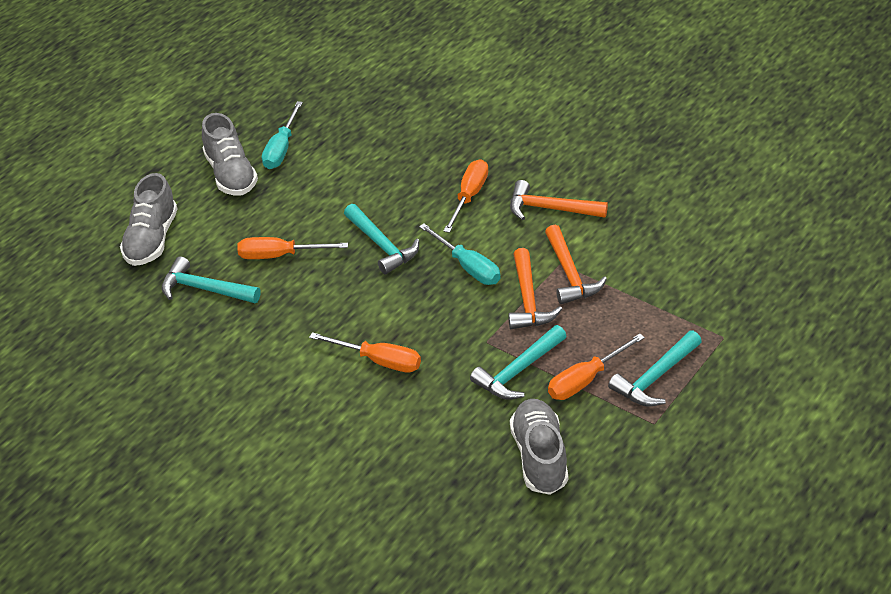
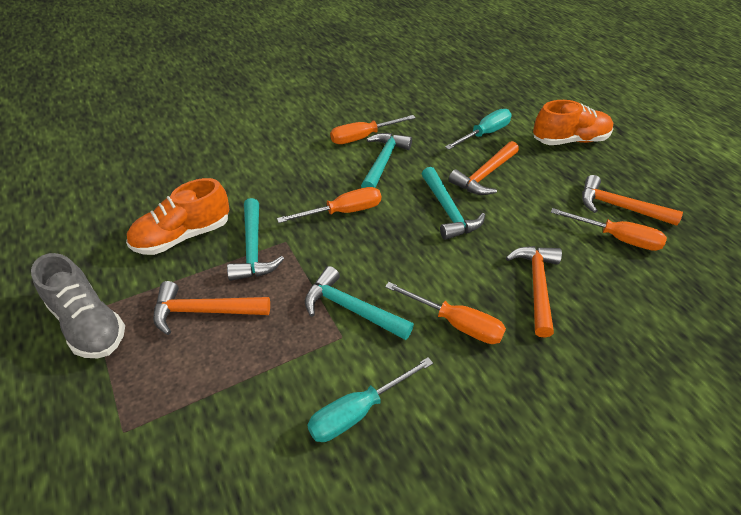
grey shoe: 3 -> 1
orange hammer: 3 -> 4
orange shoe: 0 -> 2

